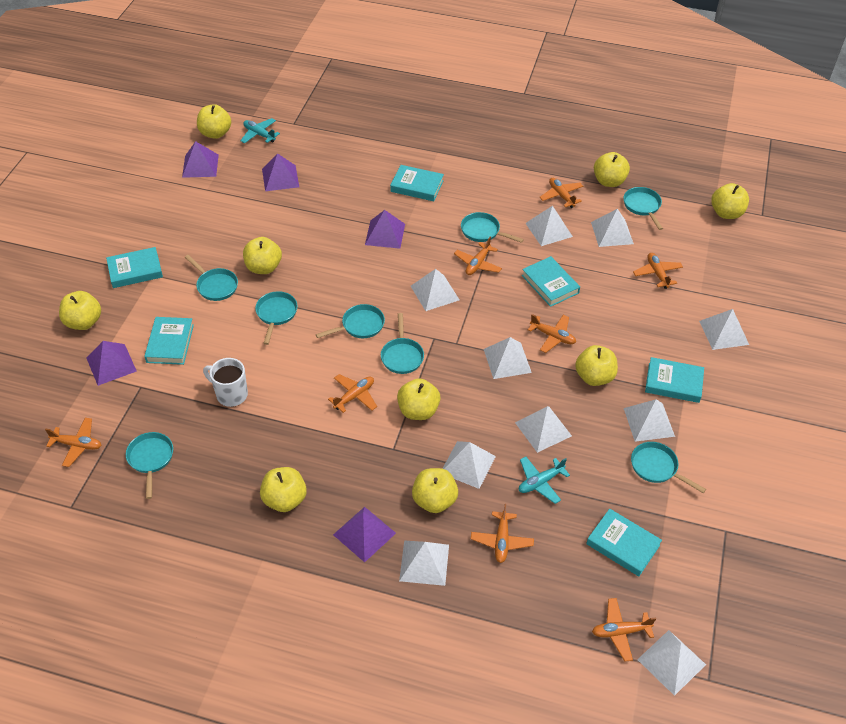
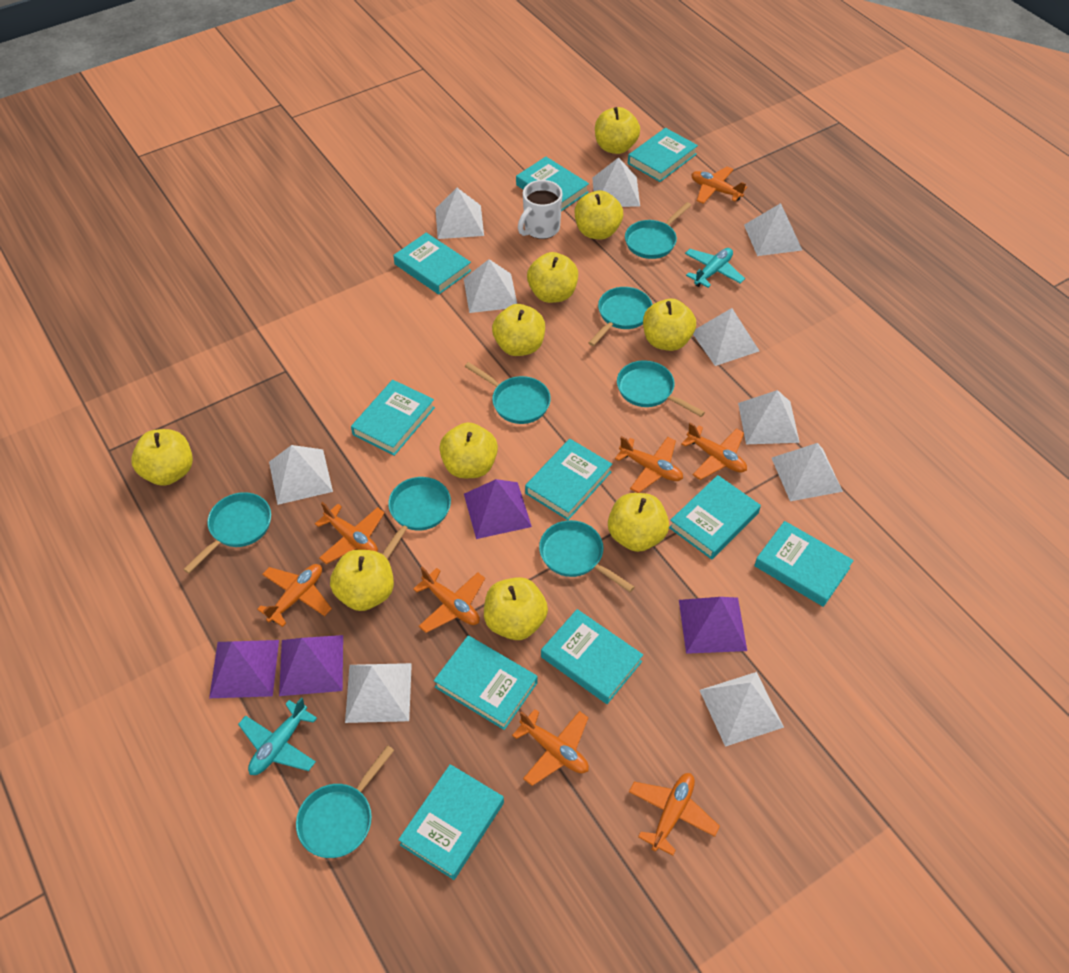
purple pyramid: 5 -> 4
turquoise book: 6 -> 10
yellow apple: 9 -> 10

